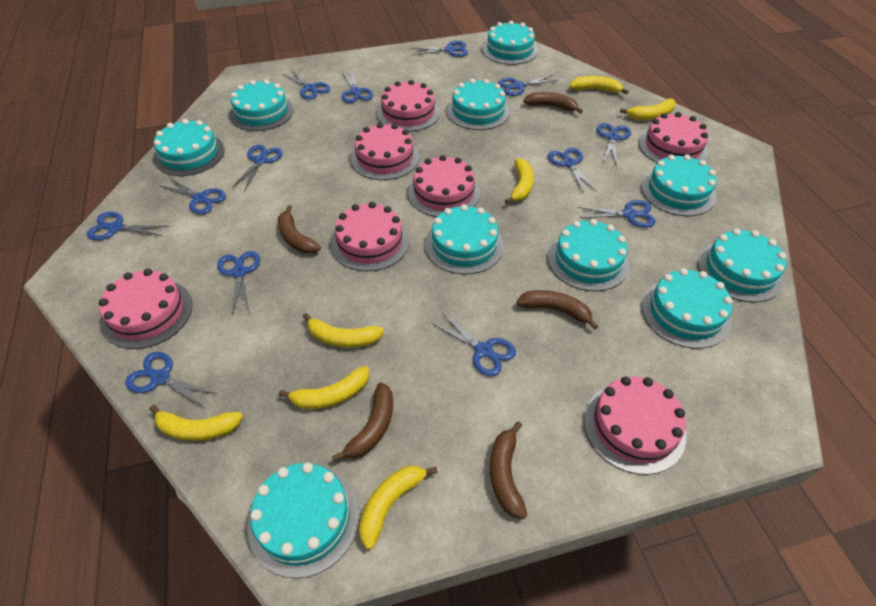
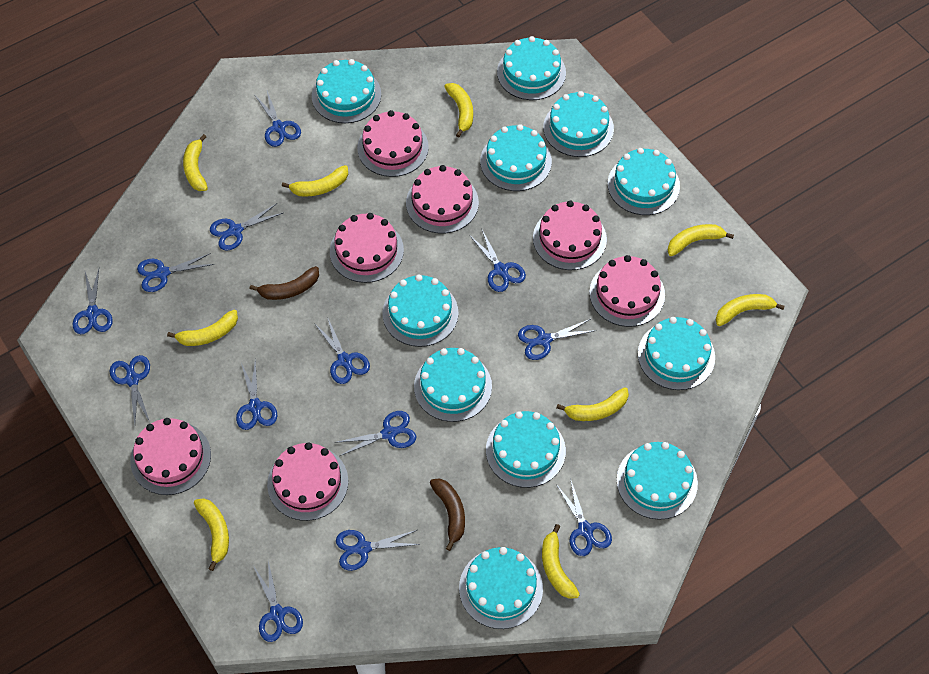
brown banana: 5 -> 2
turquoise cake: 10 -> 11
yellow banana: 7 -> 9

